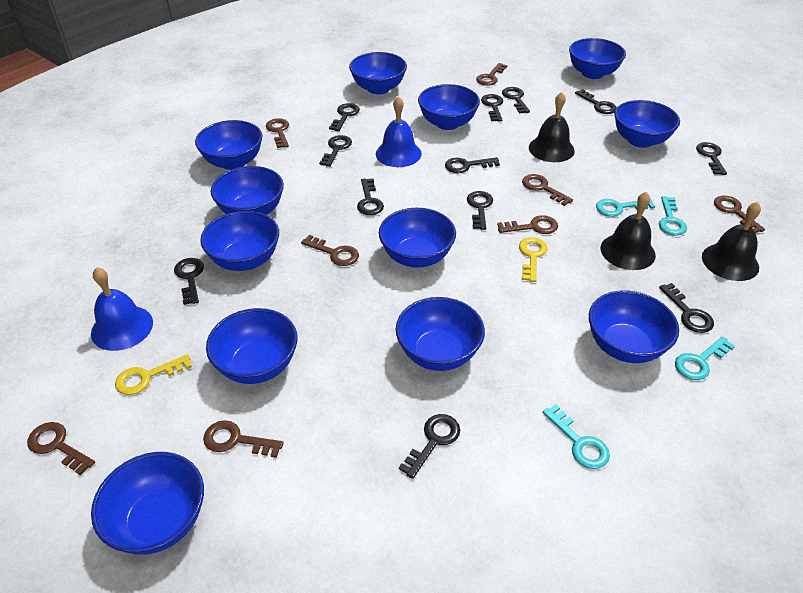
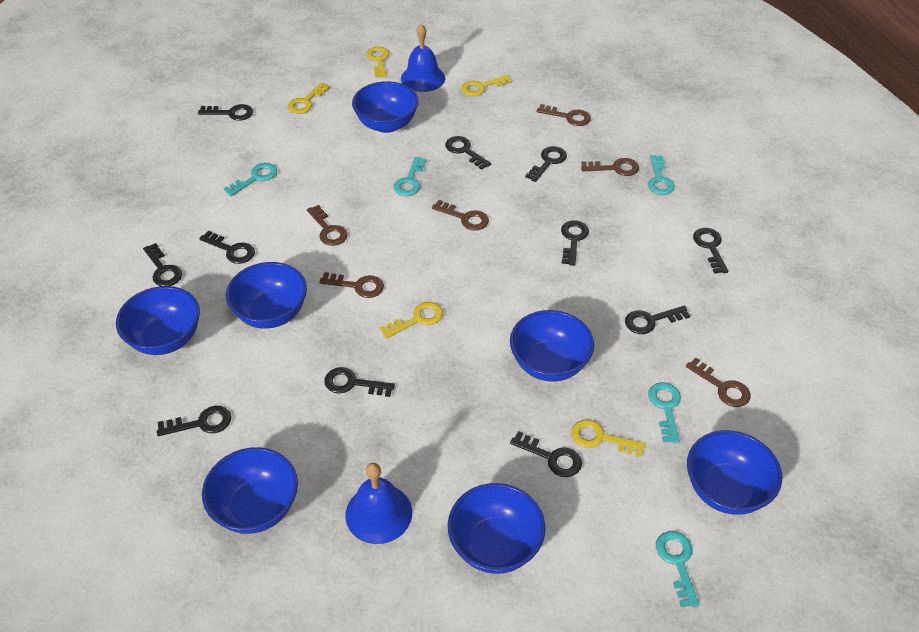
black bell: 3 -> 0
black key: 12 -> 11
blue bowl: 12 -> 7
brown key: 8 -> 6
turquoise key: 4 -> 5
yellow key: 2 -> 5

